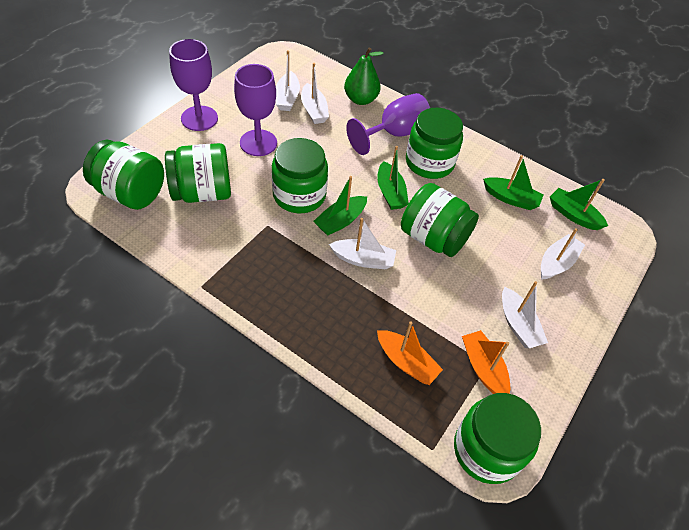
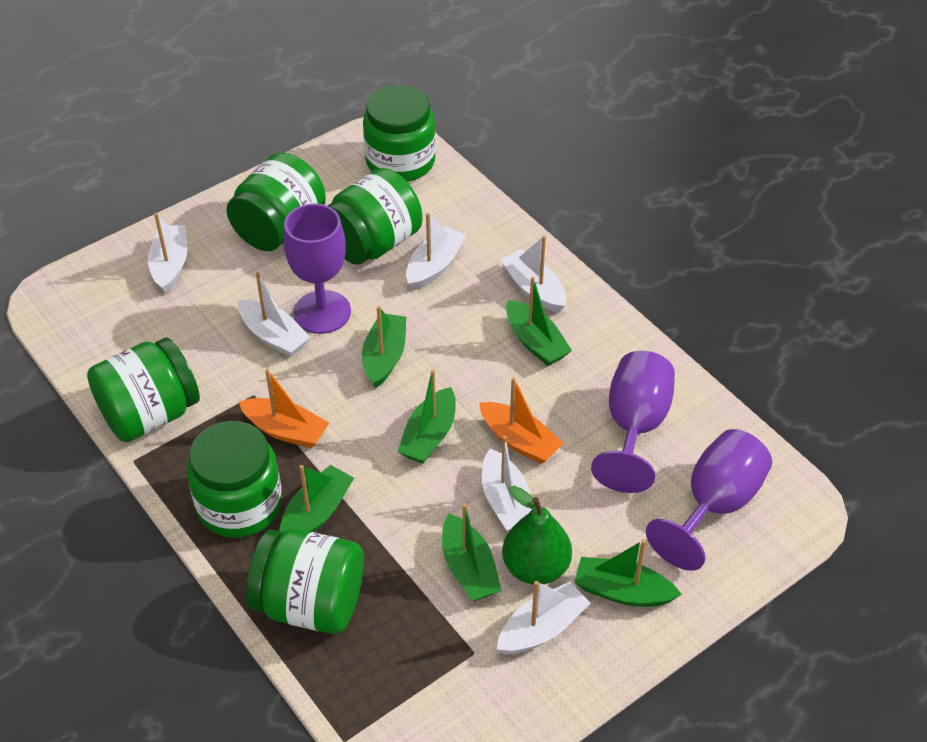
green boat: 4 -> 6
white boat: 5 -> 6

